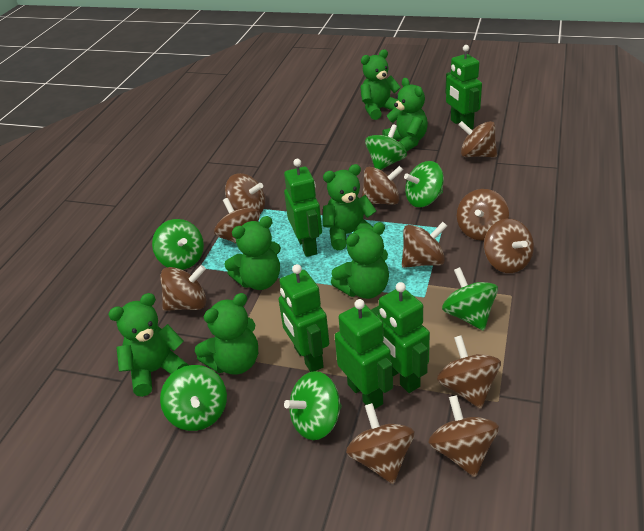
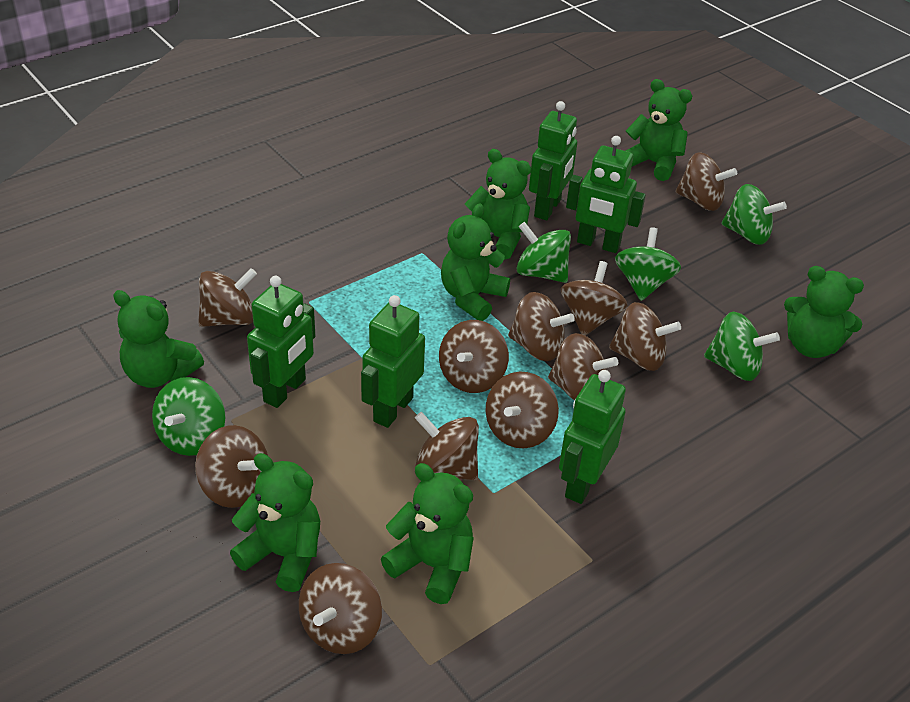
green spinning top: 6 -> 5

